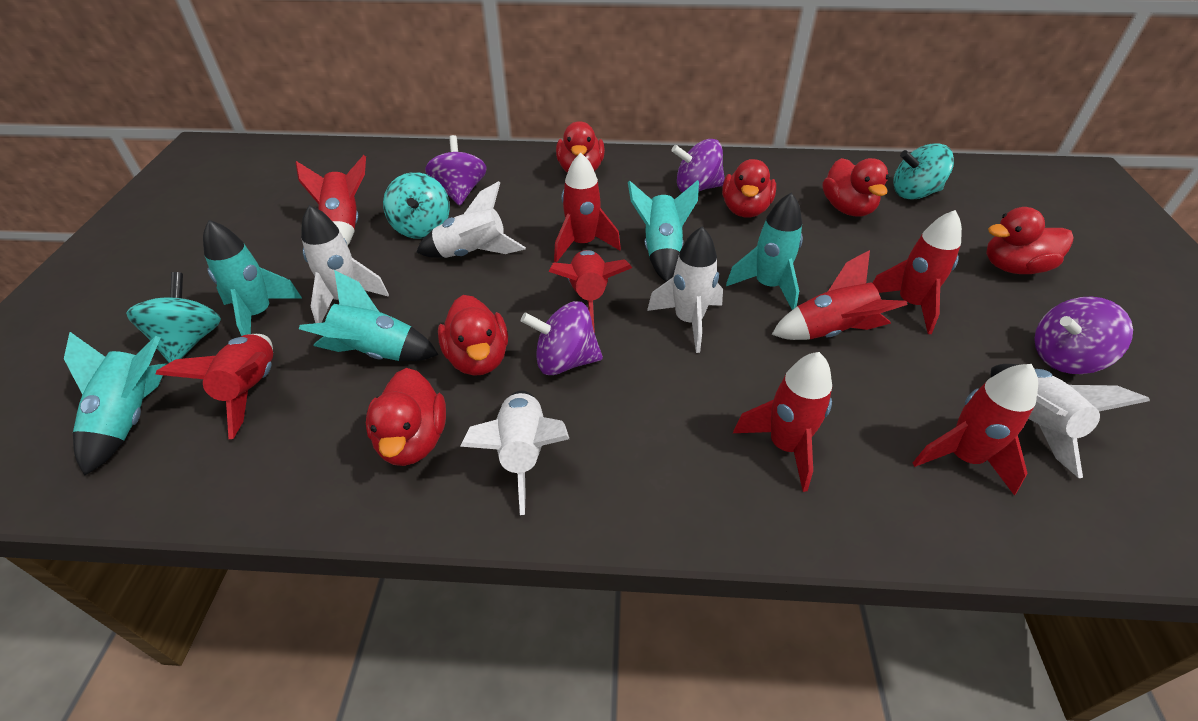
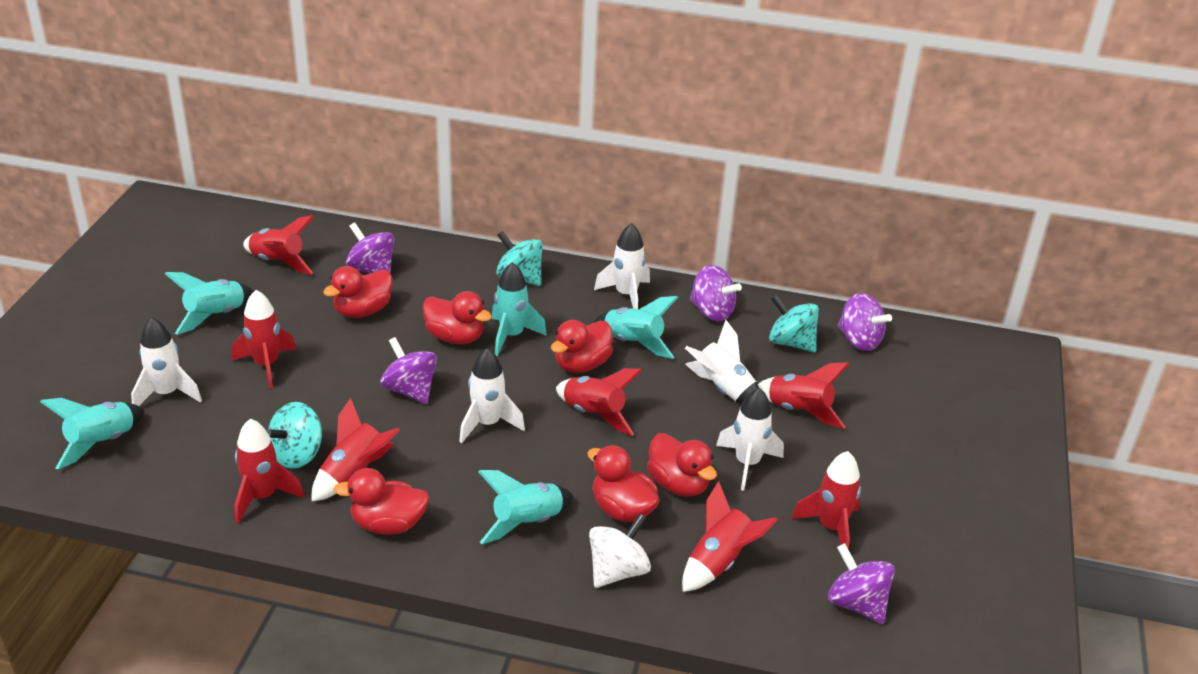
purple spinning top: 4 -> 5
white spinning top: 0 -> 1

